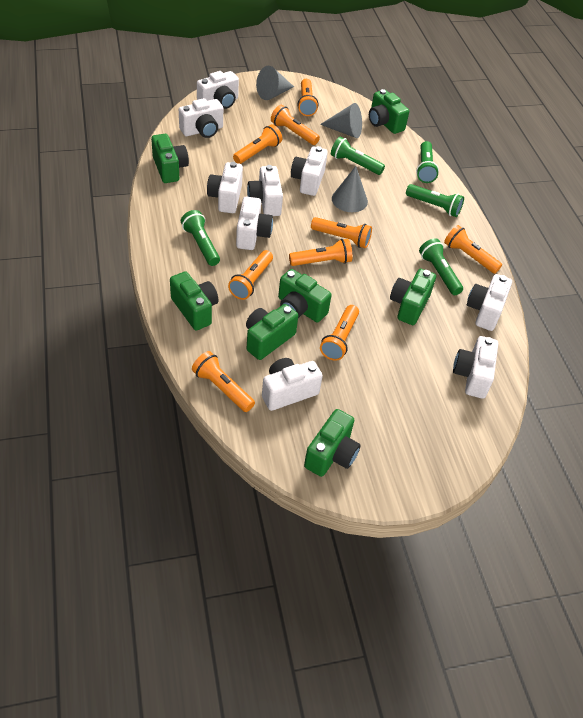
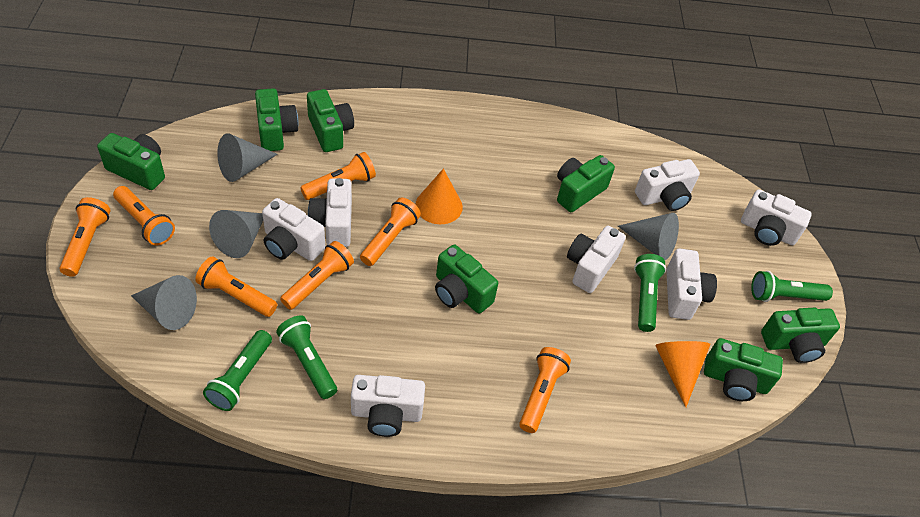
green flashlight: 5 -> 4
grey cone: 3 -> 4
orange cone: 0 -> 2
orange flashlight: 9 -> 7
white camera: 9 -> 7

